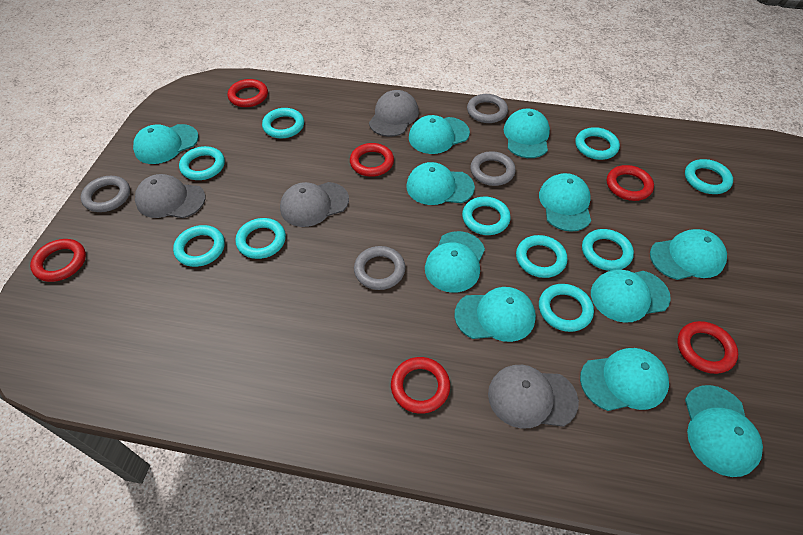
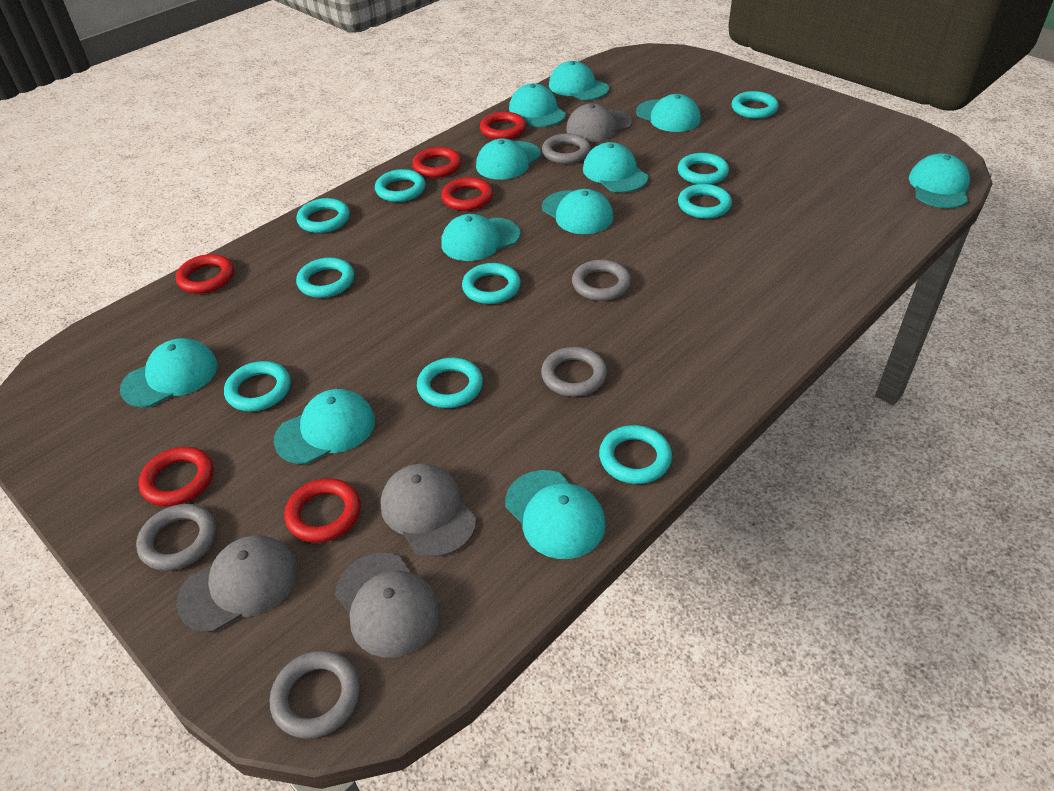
grey ring: 4 -> 5

